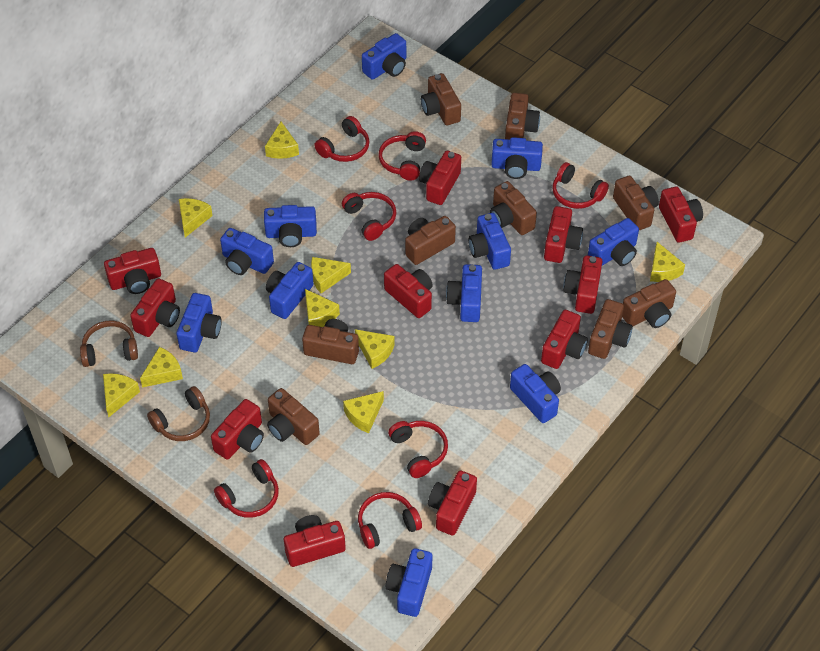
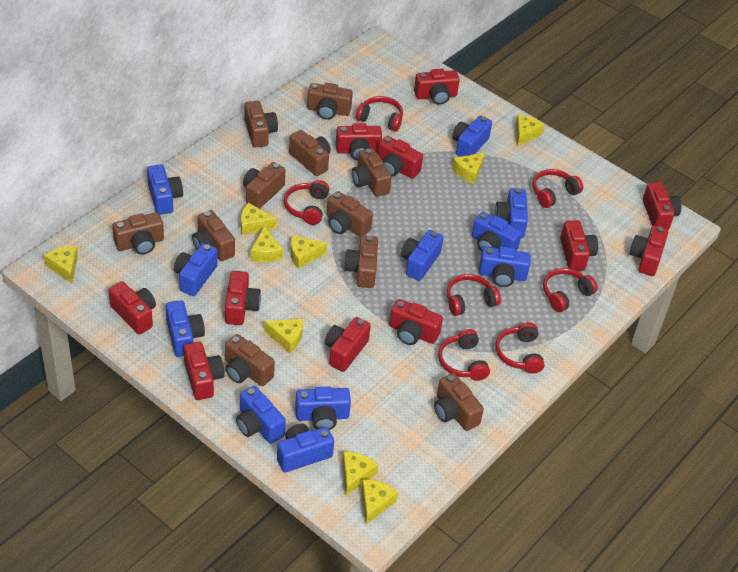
brown camera: 9 -> 11
brown headphones: 2 -> 0

